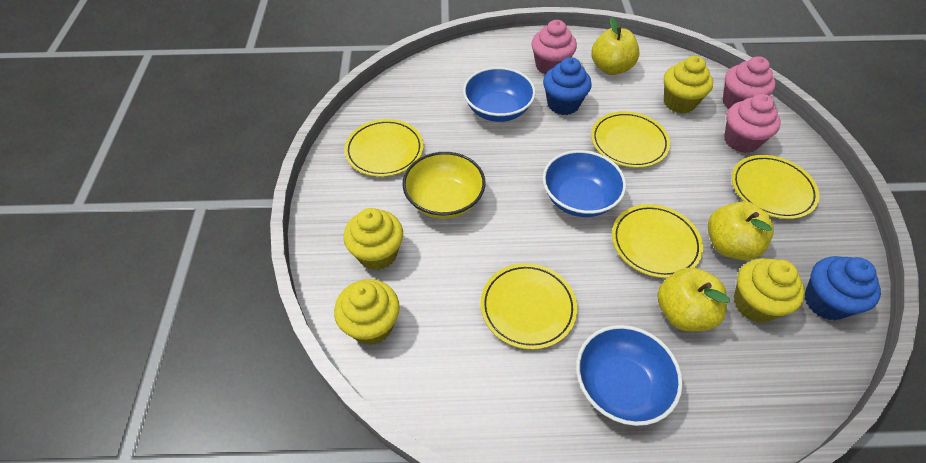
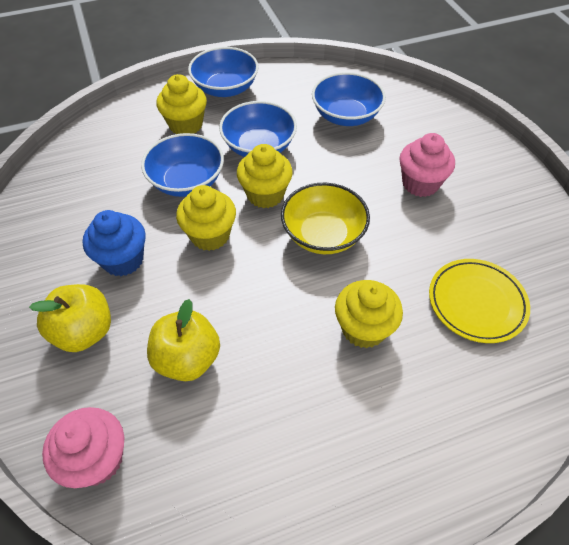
blue bowl: 3 -> 4
blue cupcake: 2 -> 1
pink cupcake: 3 -> 2
yellow apple: 3 -> 2
yellow plate: 5 -> 1

